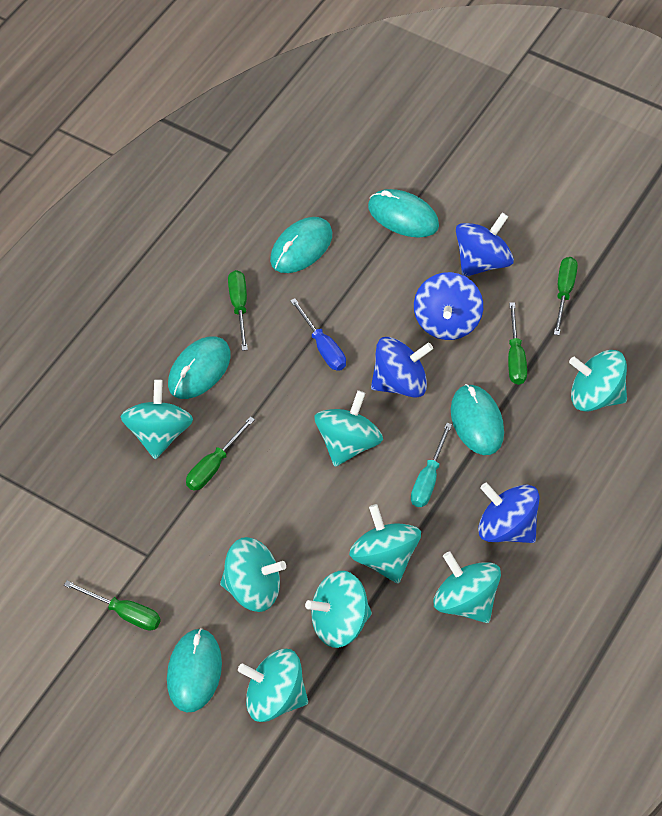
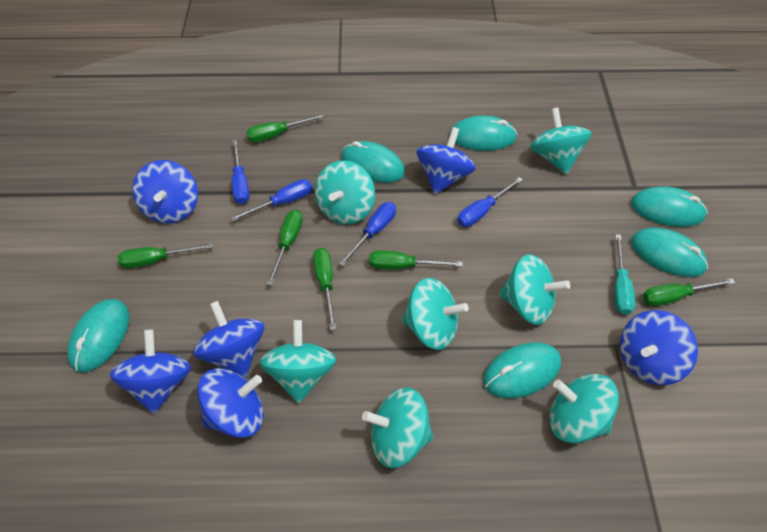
blue screwdriver: 1 -> 4
blue spinning top: 4 -> 6
green screwdriver: 5 -> 6
turquoise mouse: 5 -> 6
turquoise spinning top: 8 -> 7

